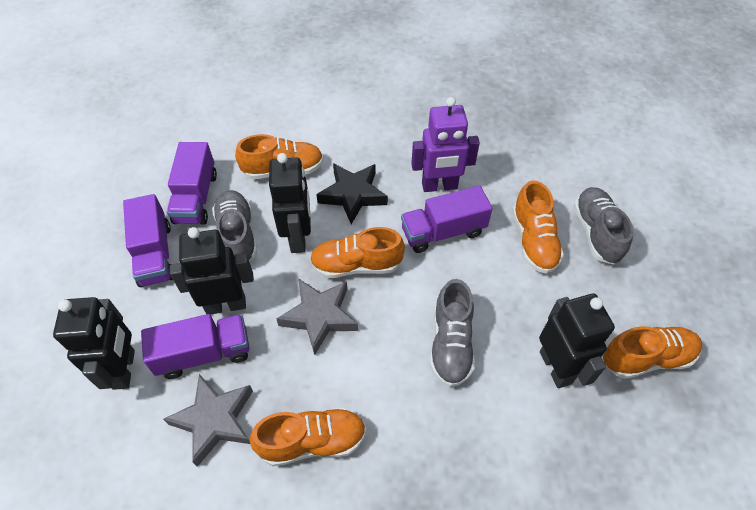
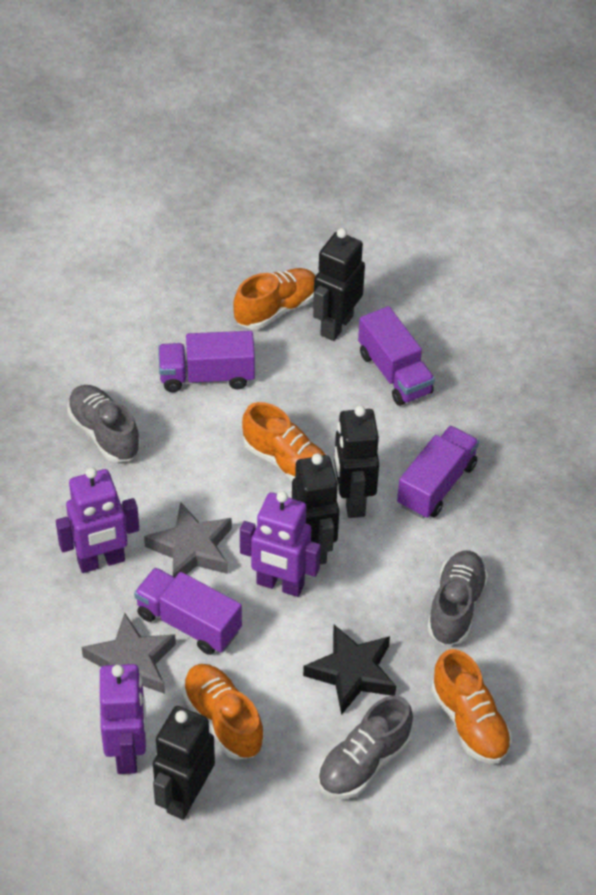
orange shoe: 5 -> 4
purple robot: 1 -> 3

